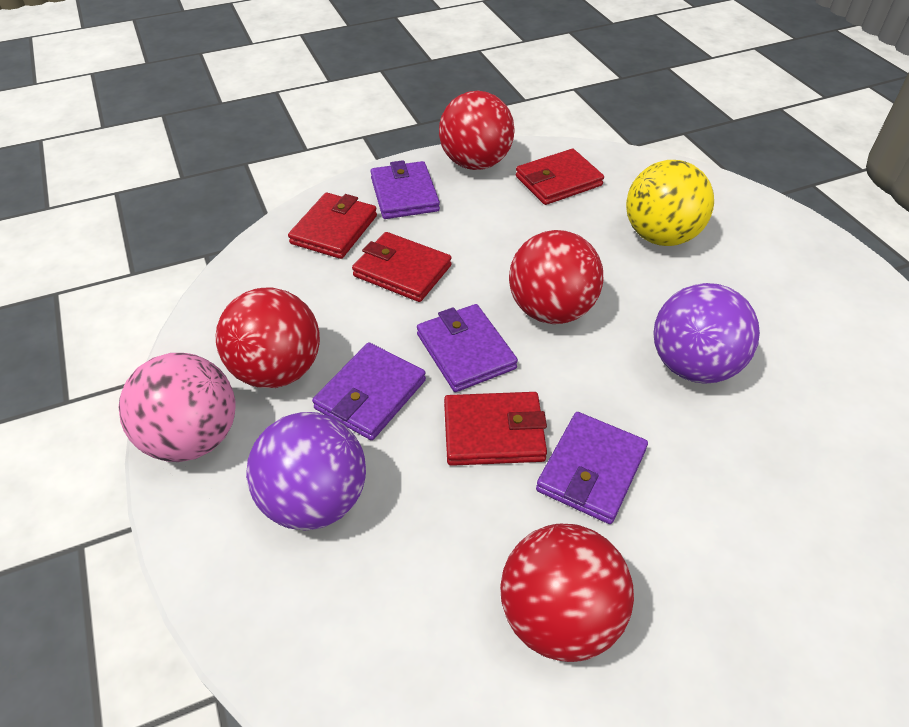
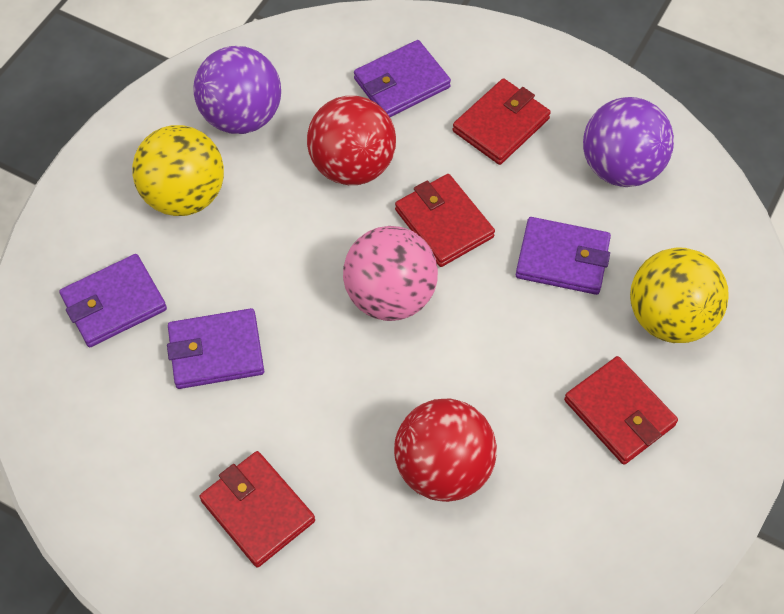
red ball: 4 -> 2
yellow ball: 1 -> 2

